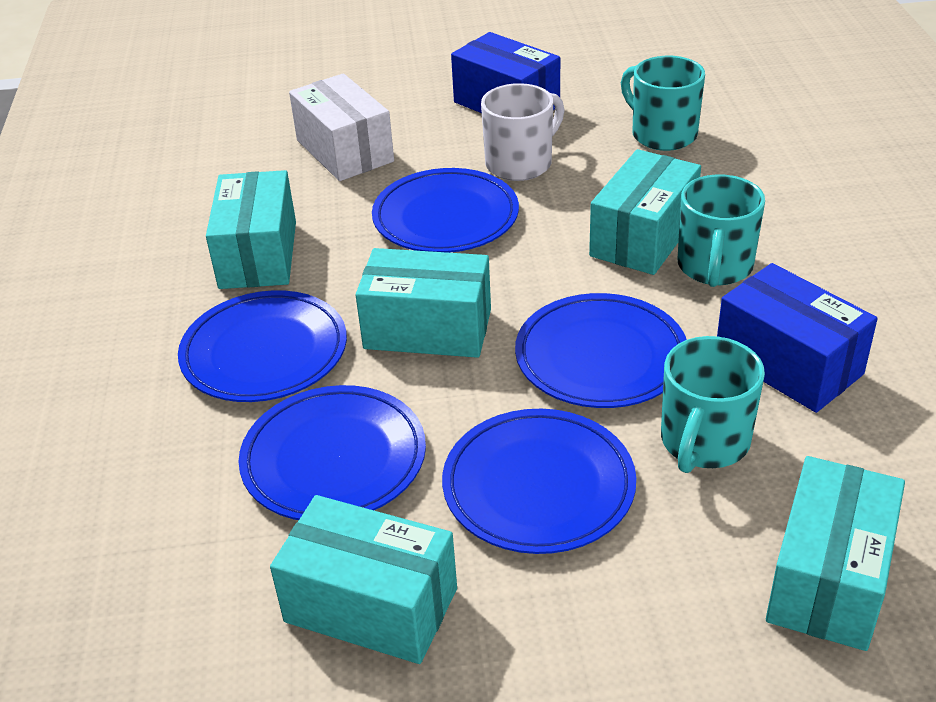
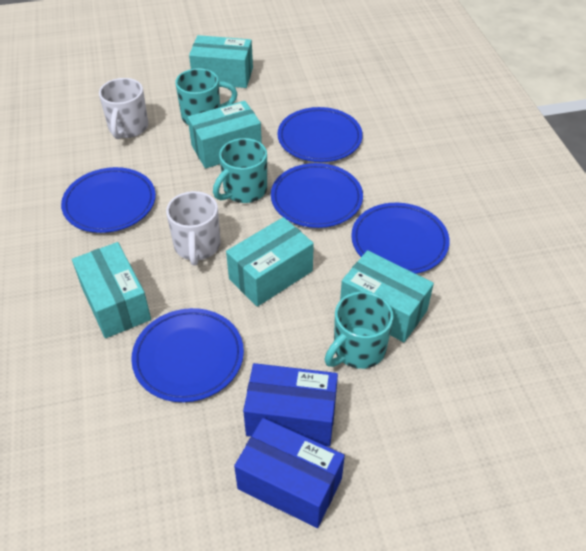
white box: 1 -> 0
white mug: 1 -> 2

